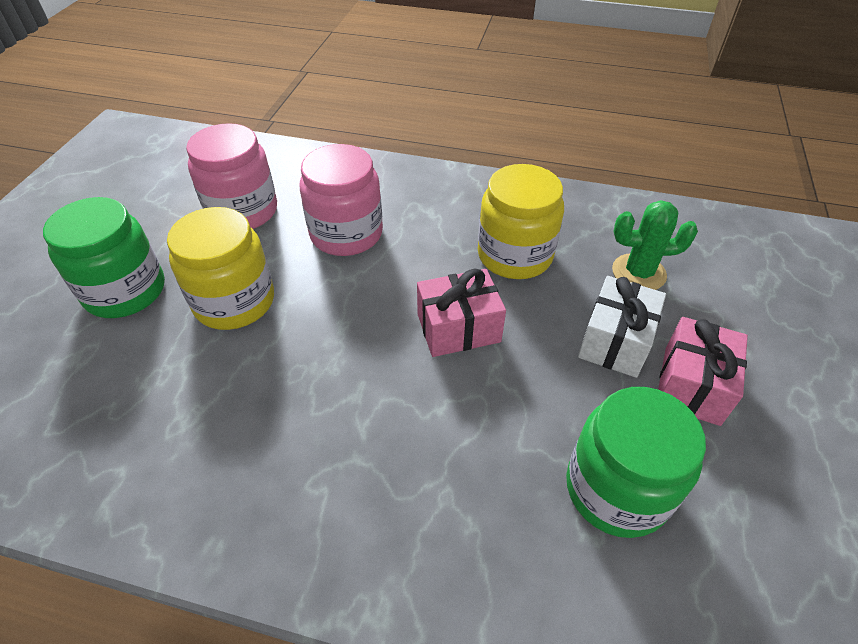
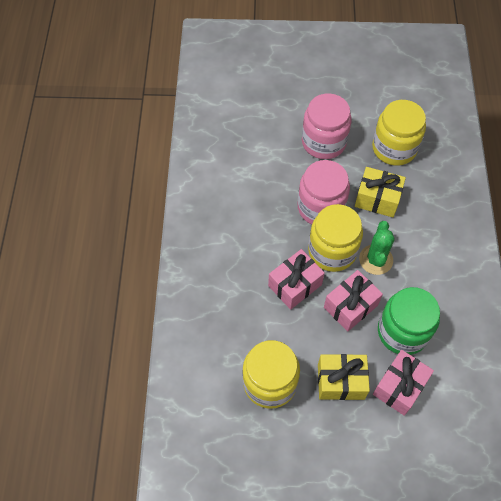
green jar: 2 -> 1
pink gift: 2 -> 3
white gift: 1 -> 0
yellow gift: 0 -> 2
yellow jar: 2 -> 3

